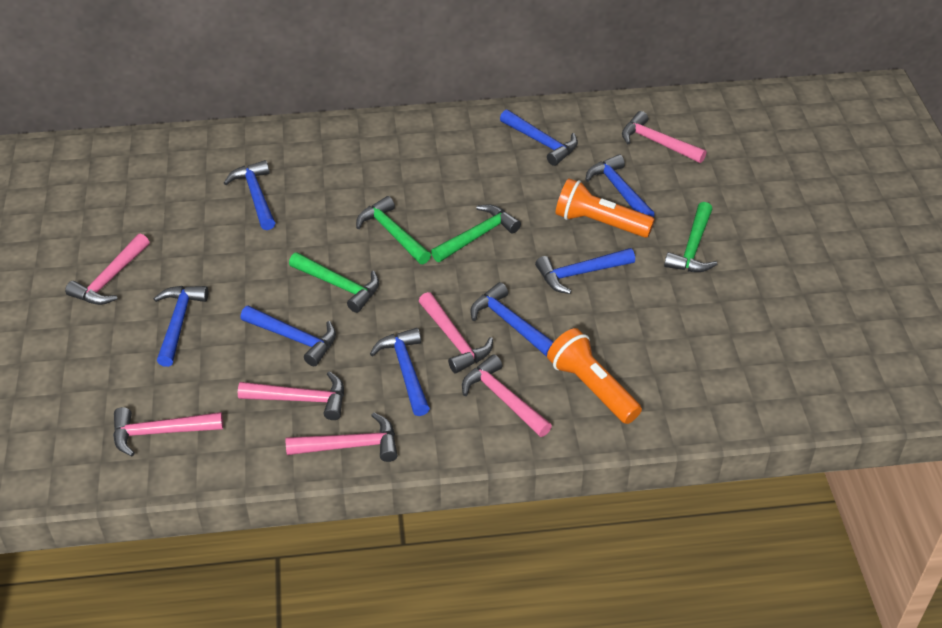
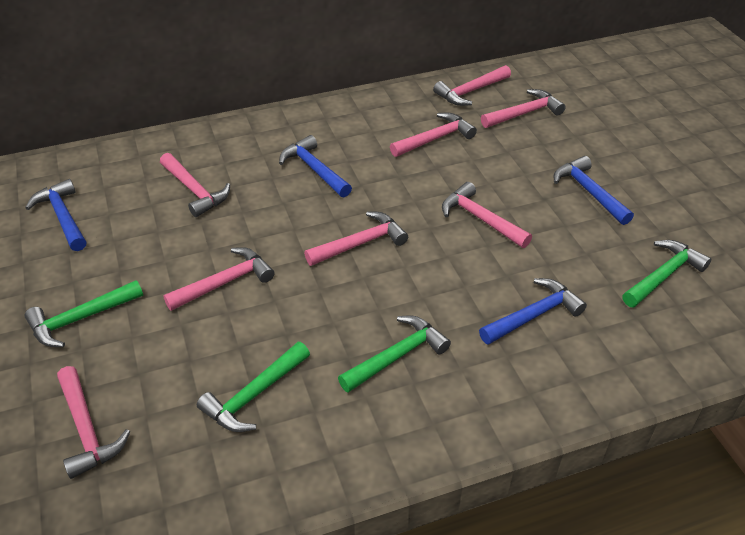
blue hammer: 8 -> 4
orange flashlight: 2 -> 0
pink hammer: 7 -> 8

